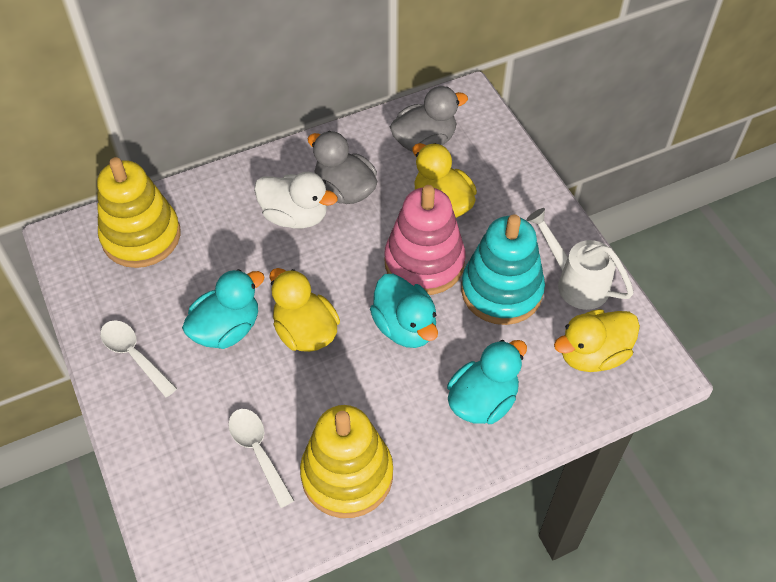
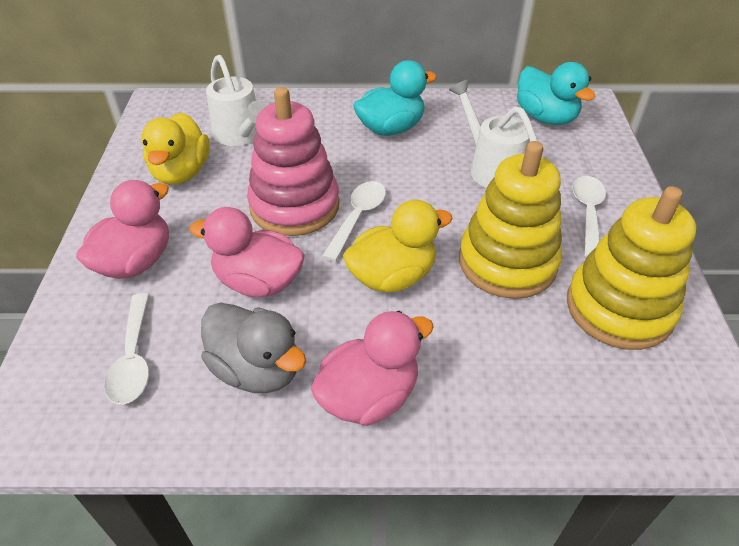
grey duck: 2 -> 1
pink duck: 0 -> 3
turquoise duck: 3 -> 2
turquoise stacking toy: 1 -> 0
white duck: 1 -> 0
white spoon: 2 -> 3
white watering can: 1 -> 2
yellow duck: 3 -> 2

